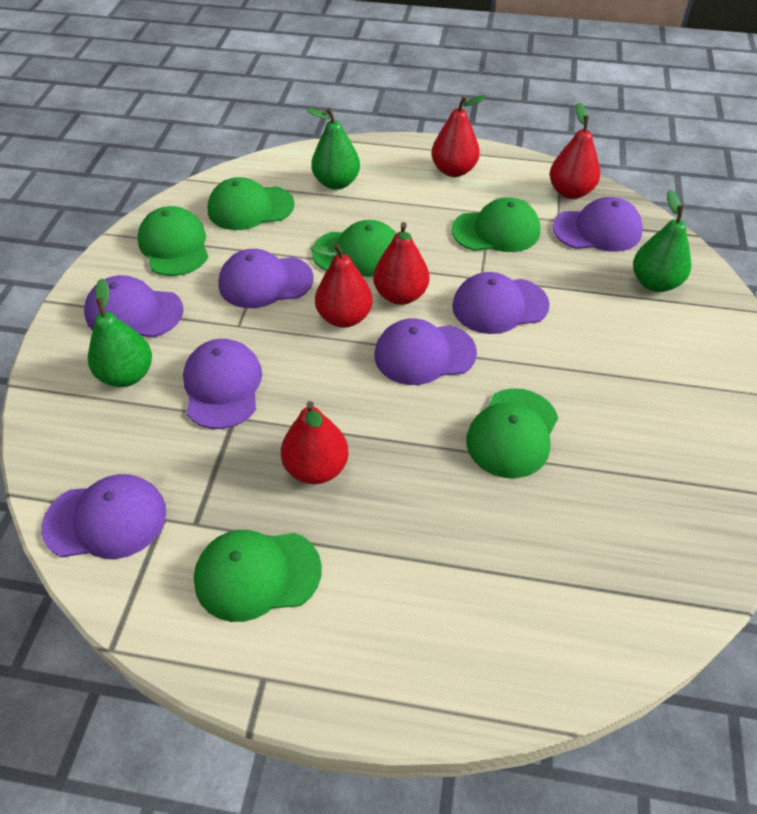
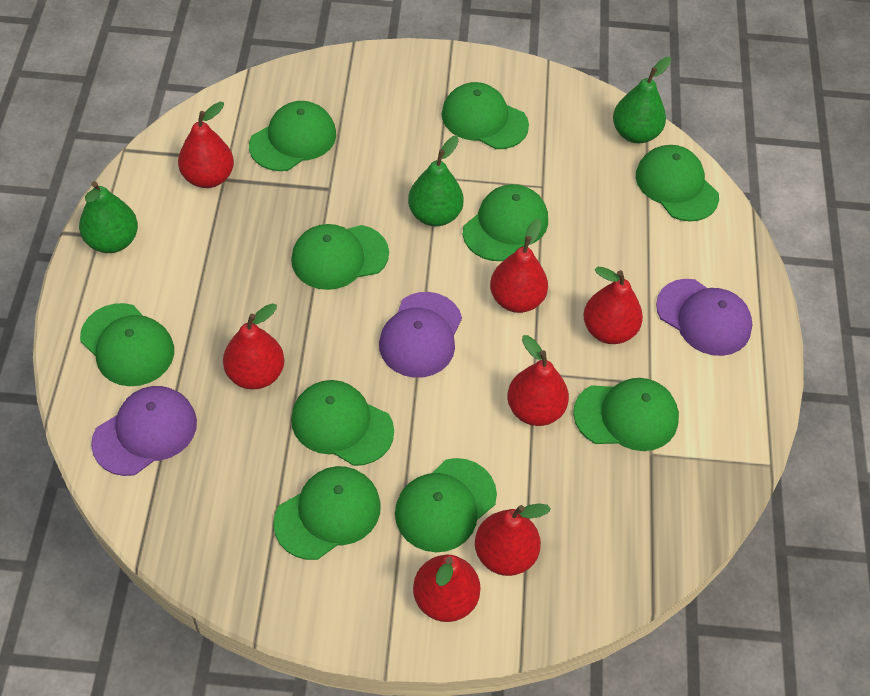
green cap: 6 -> 10
purple cap: 7 -> 3
red pear: 5 -> 7

